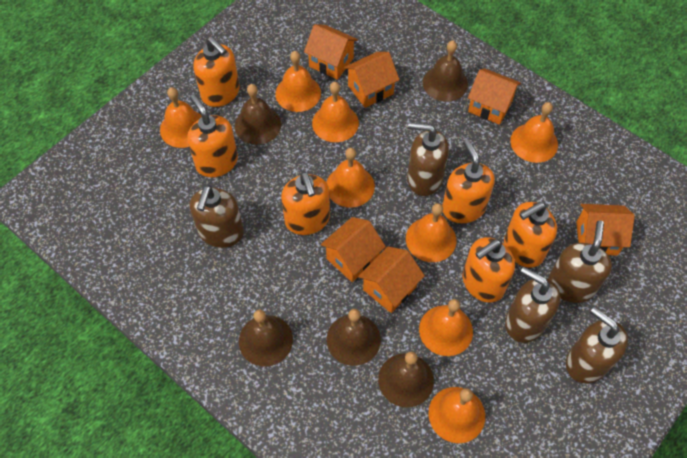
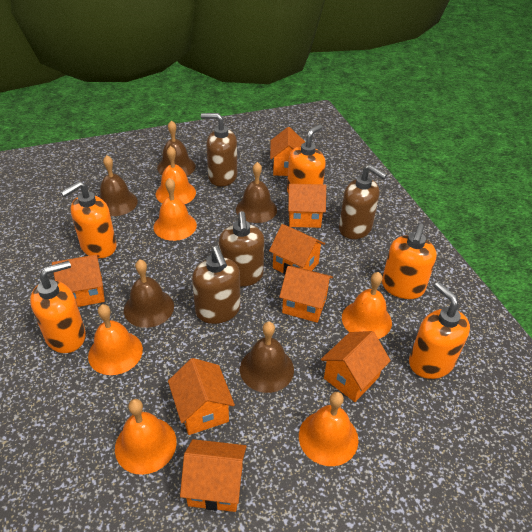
brown soap dispenser: 5 -> 4
orange bell: 8 -> 6
orange house: 6 -> 8
orange soap dispenser: 6 -> 5

